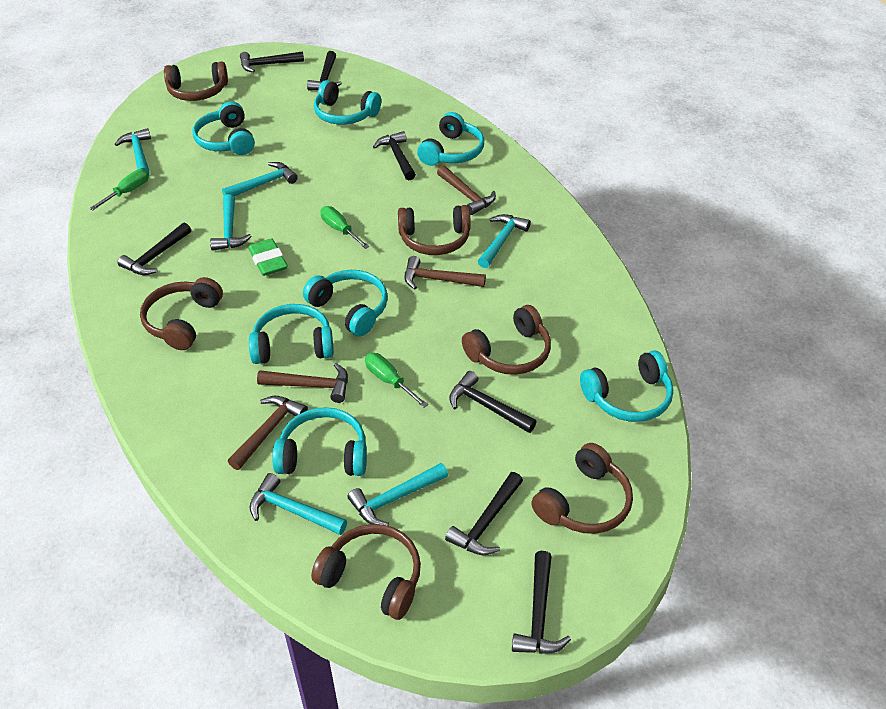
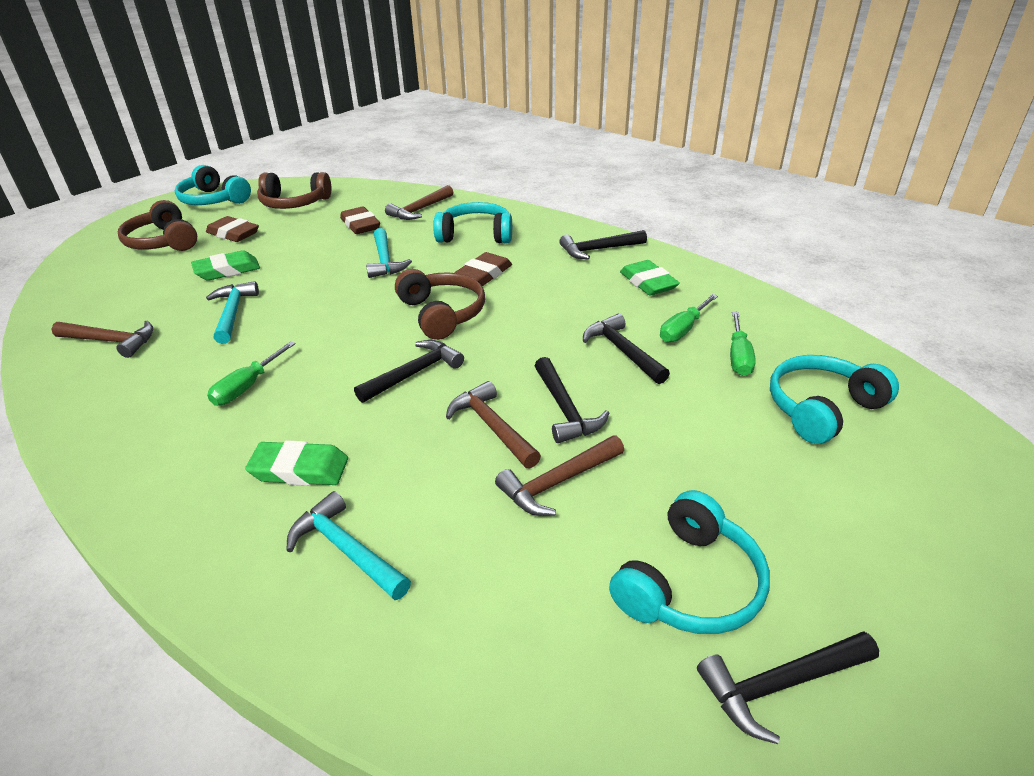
black hammer: 7 -> 5
brown eraser: 0 -> 3
brown headphones: 6 -> 3
green eraser: 1 -> 3
turquoise hammer: 6 -> 3
turquoise headphones: 7 -> 4

